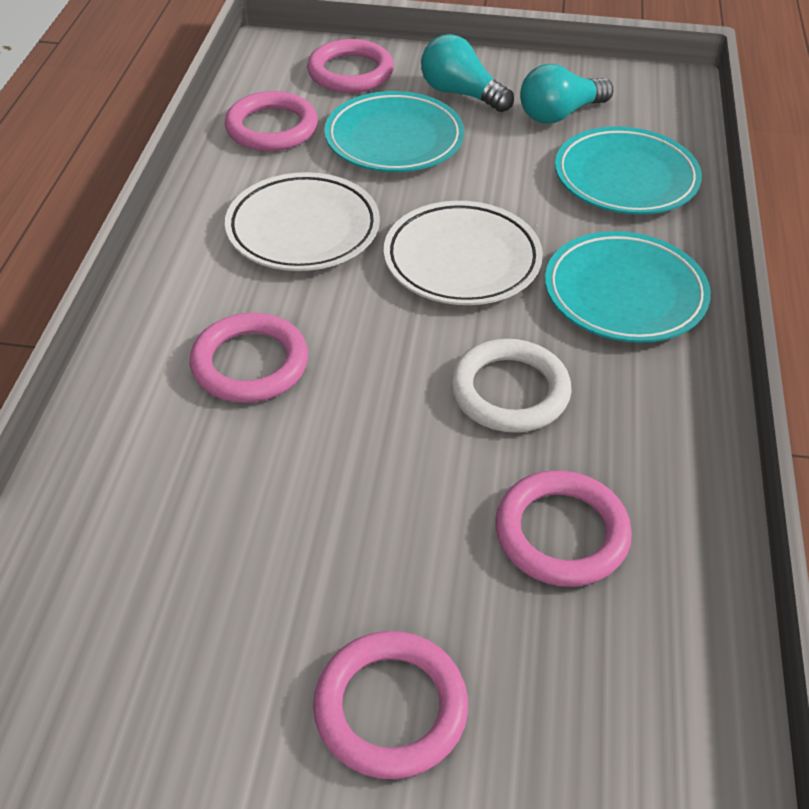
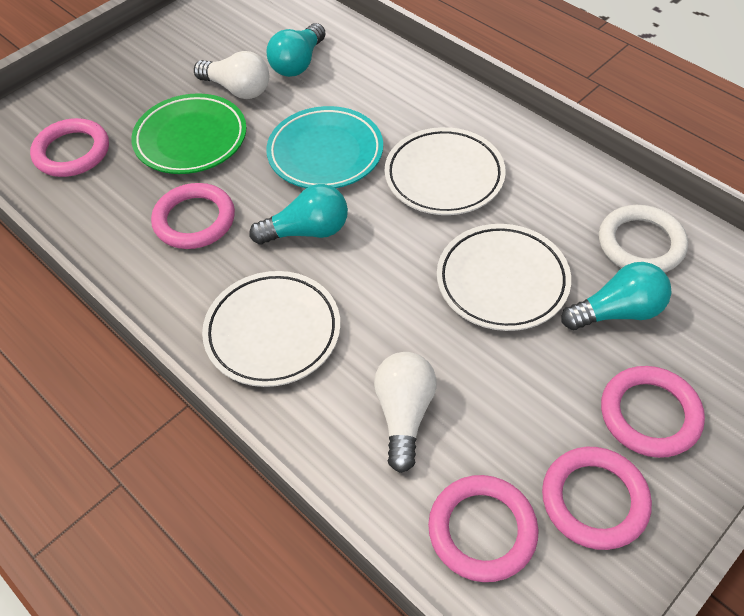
green plate: 0 -> 1
turquoise light bulb: 2 -> 3
turquoise plate: 3 -> 1
white light bulb: 0 -> 2
white plate: 2 -> 3

